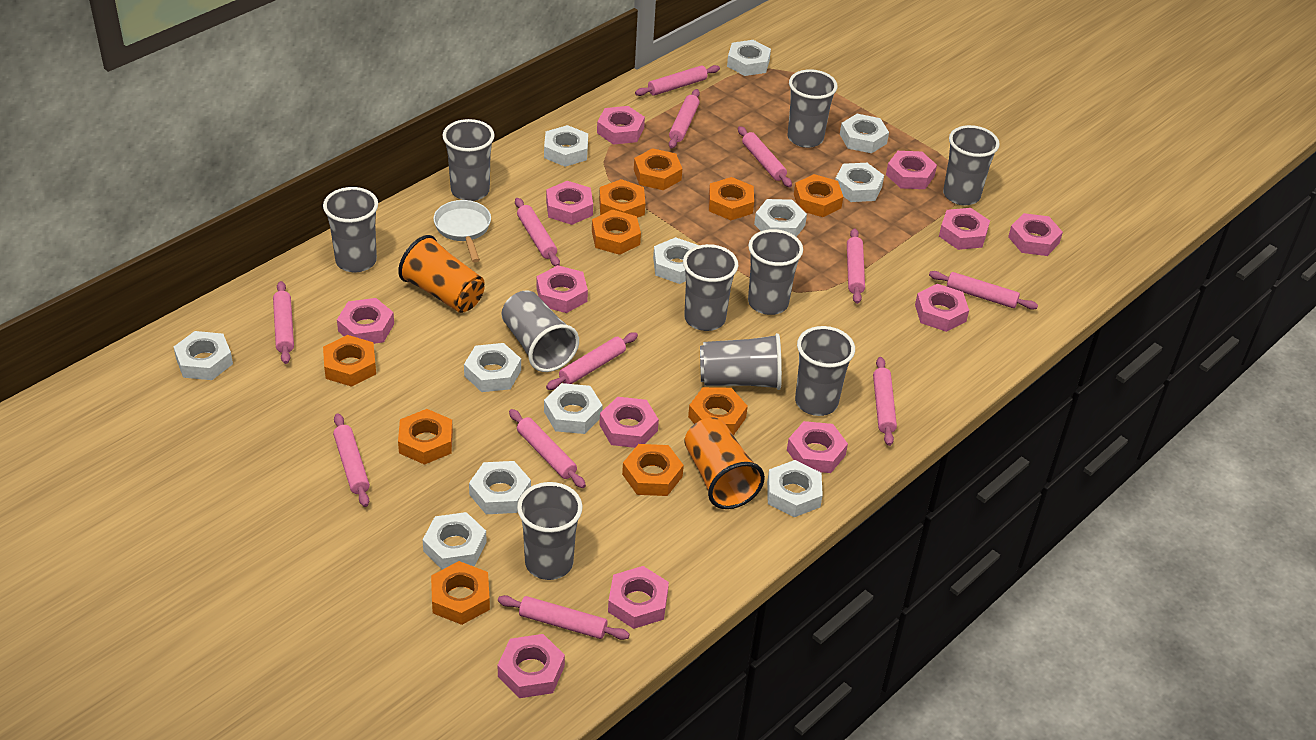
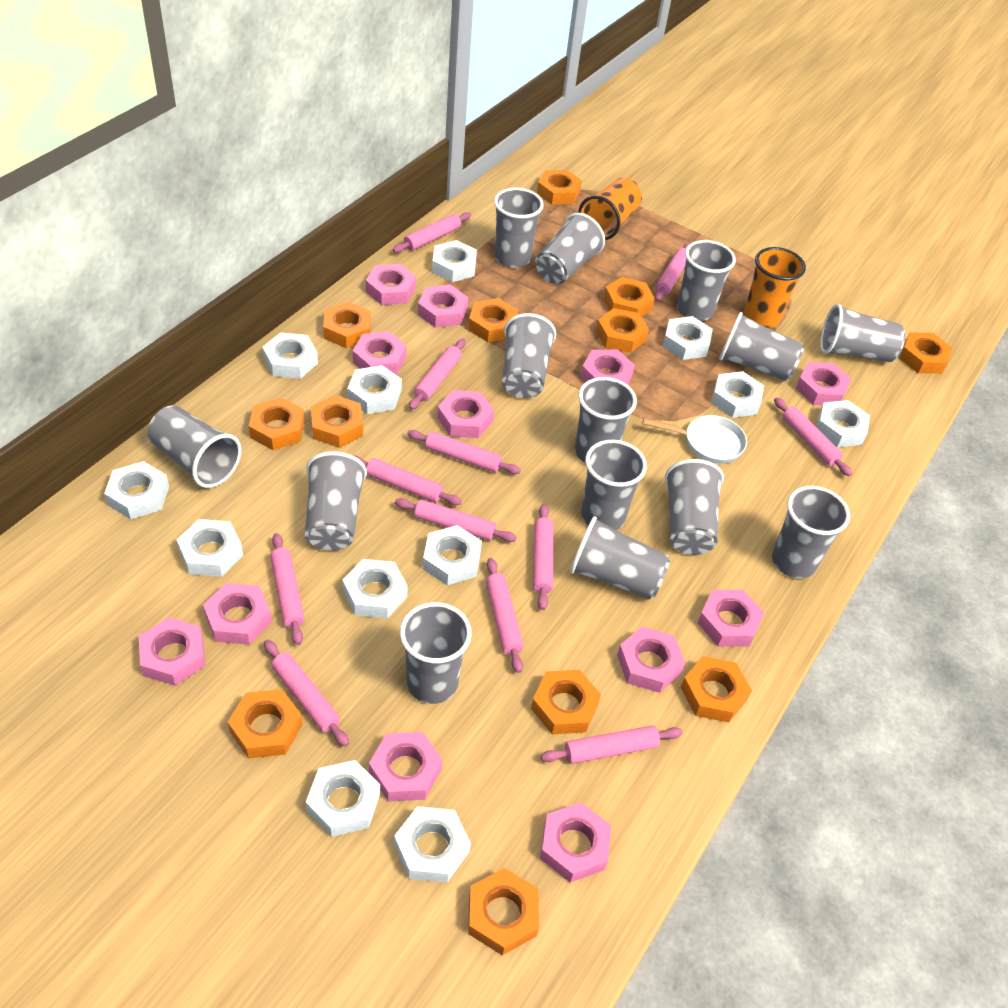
grey cup: 10 -> 14
orange nut: 10 -> 12

